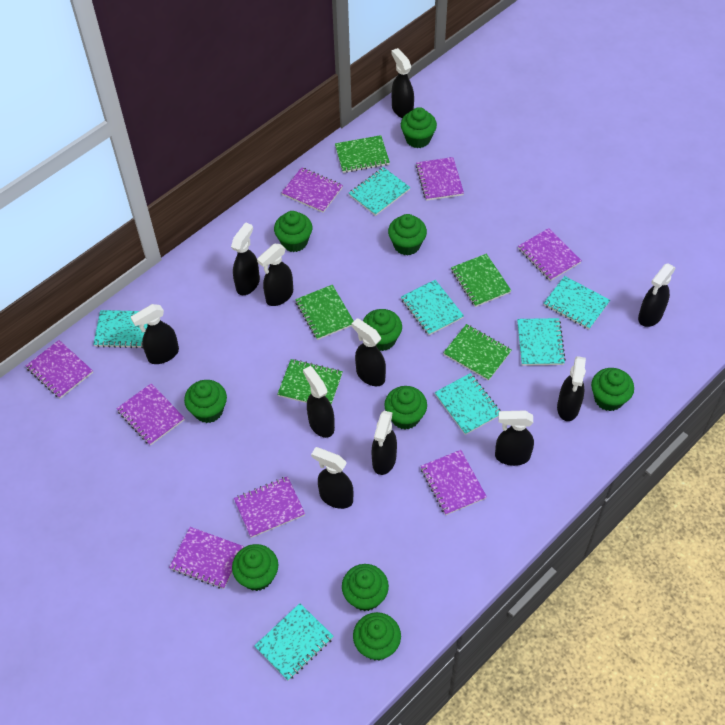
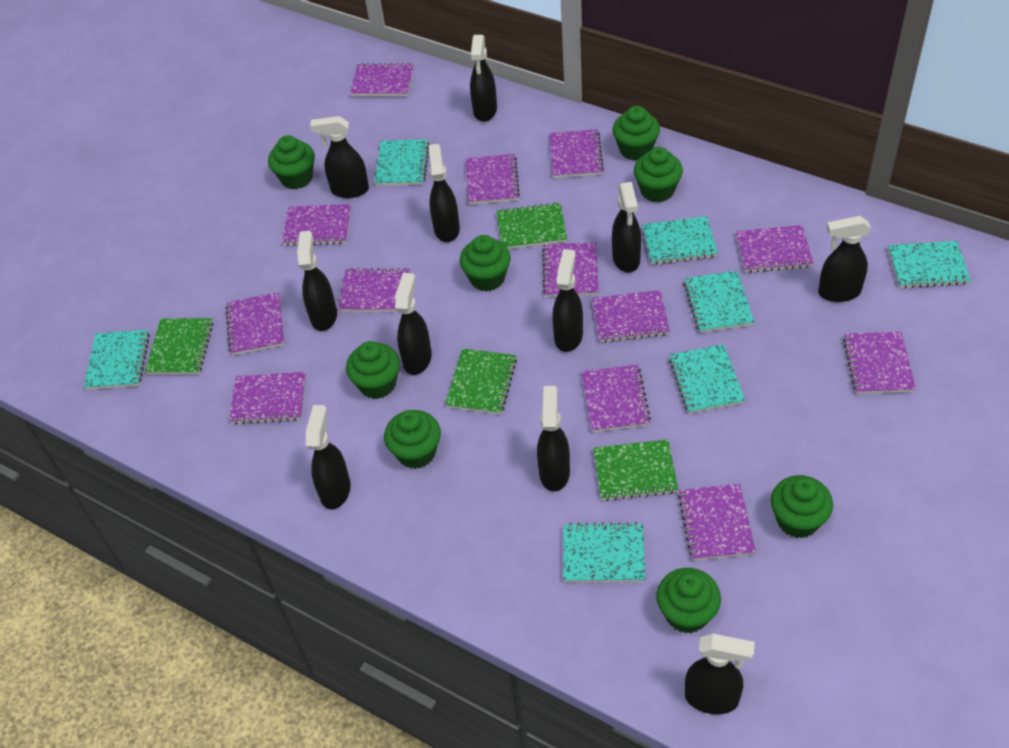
green cupcake: 10 -> 8
green notebook: 5 -> 4
purple notebook: 8 -> 13

